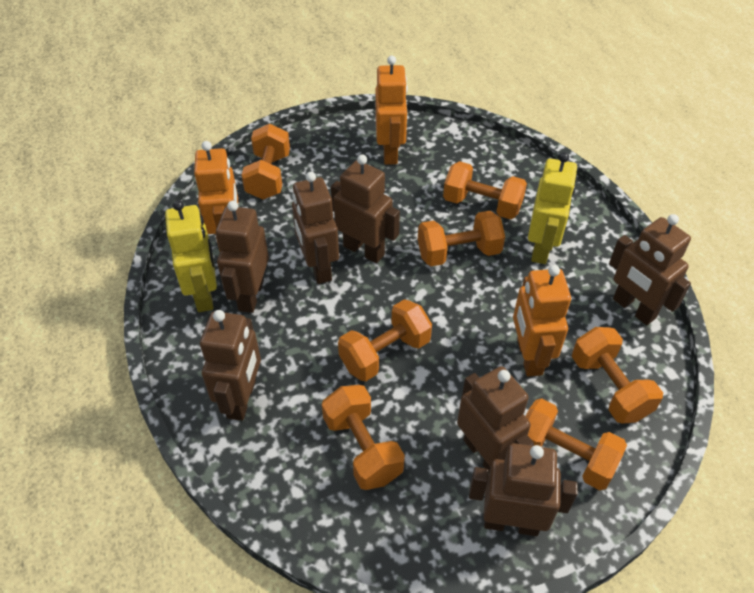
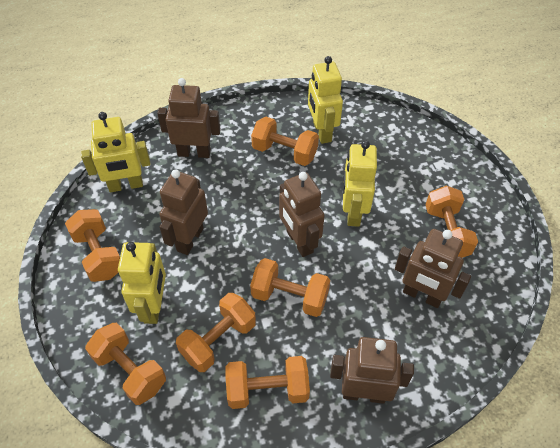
brown robot: 7 -> 5
orange robot: 3 -> 0
yellow robot: 2 -> 4

